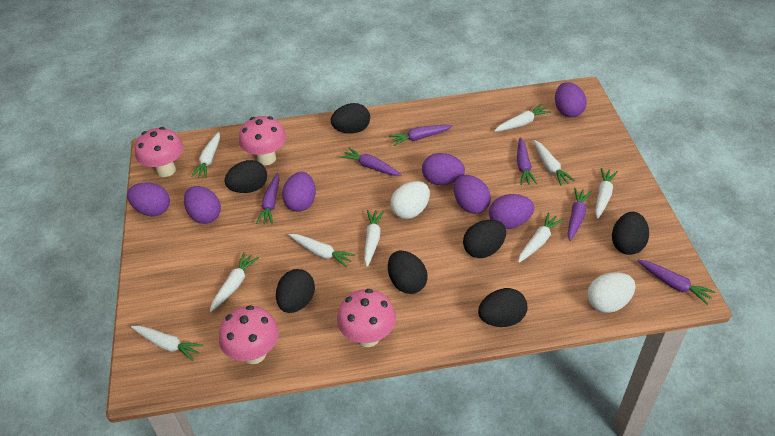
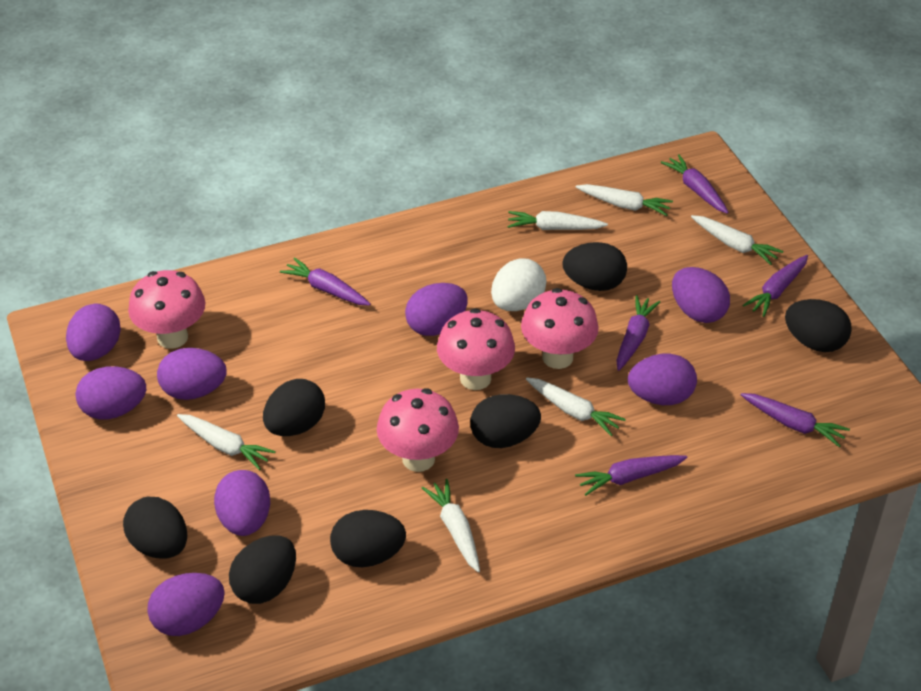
purple egg: 7 -> 8
white carrot: 9 -> 6
white egg: 2 -> 1

